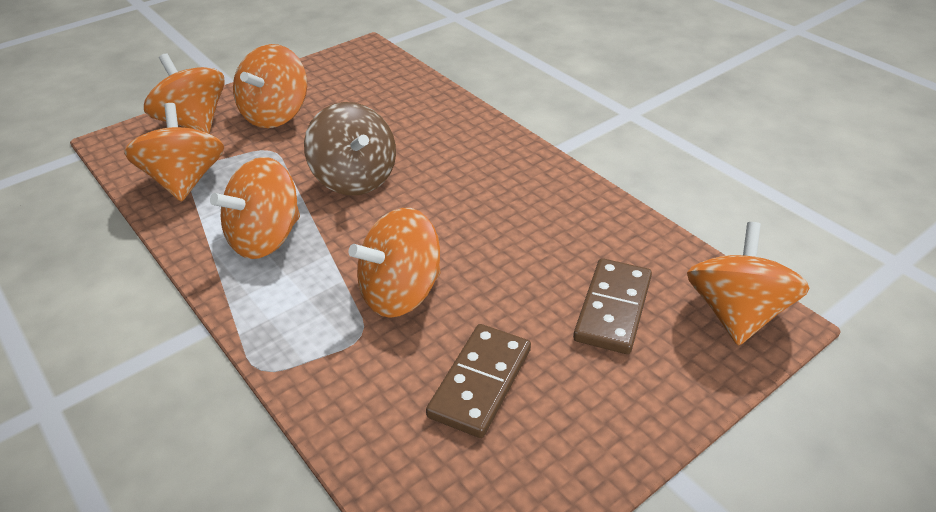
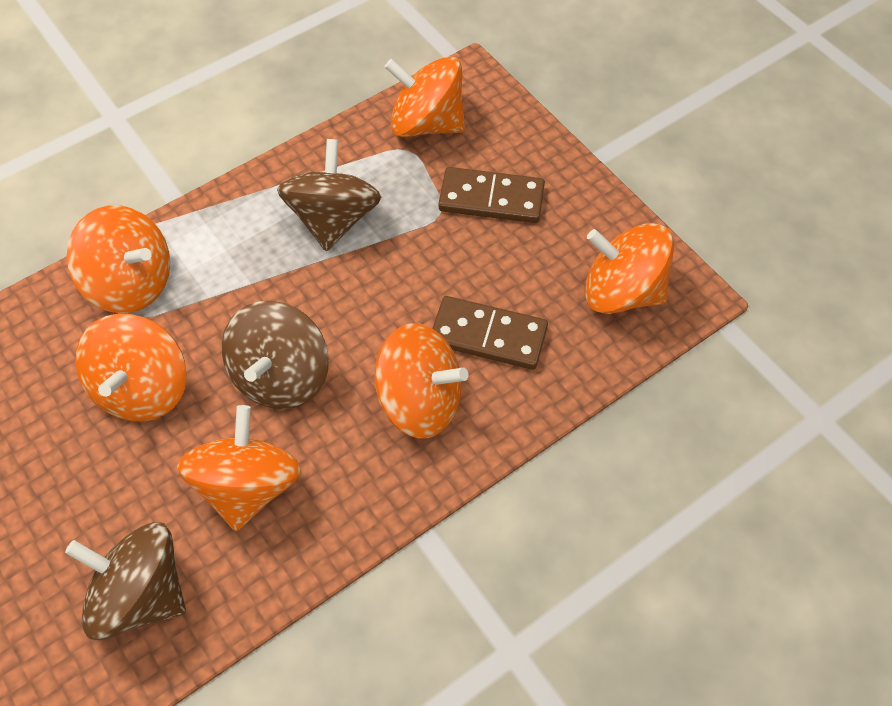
brown spinning top: 1 -> 3

